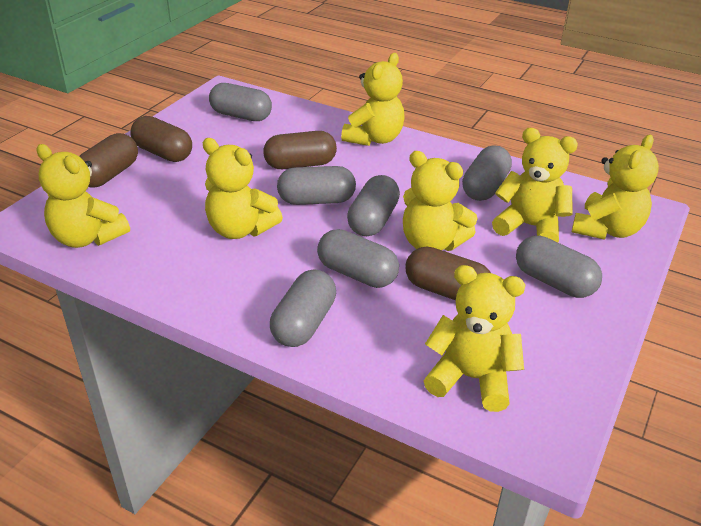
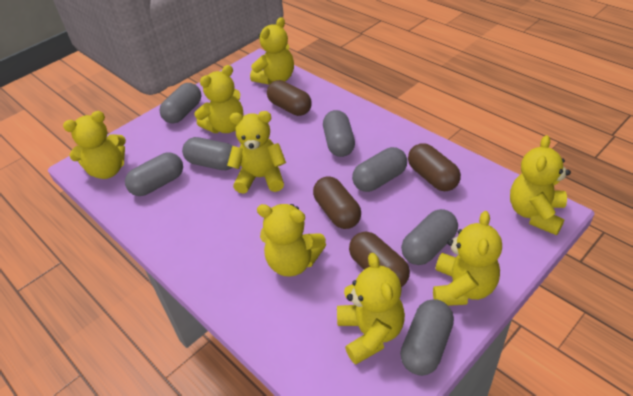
yellow teddy bear: 7 -> 8

